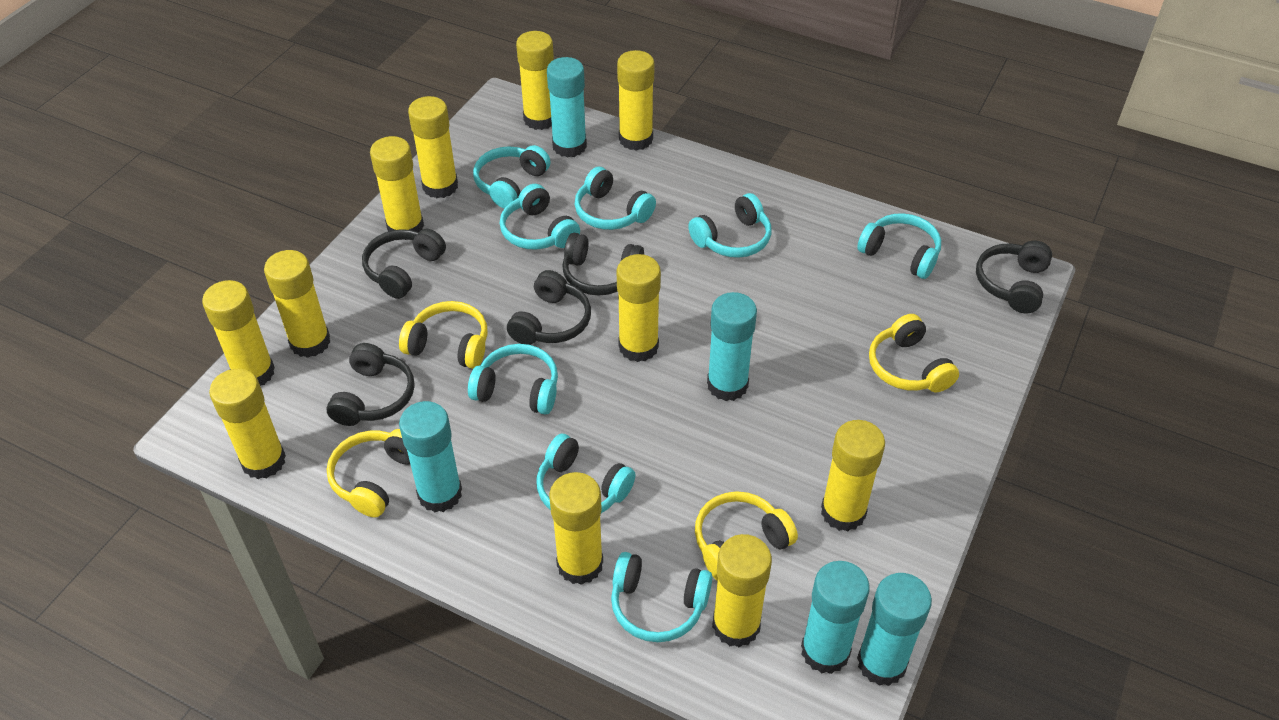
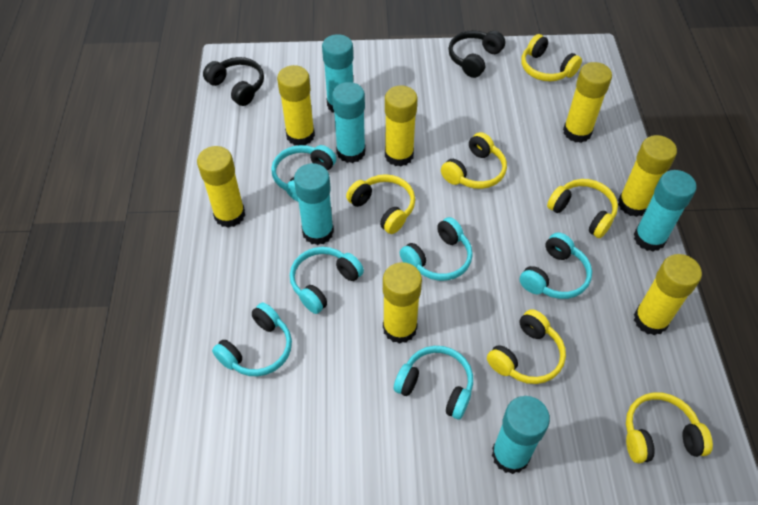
black headphones: 5 -> 2
turquoise headphones: 8 -> 6
yellow glue stick: 11 -> 7
yellow headphones: 4 -> 6

